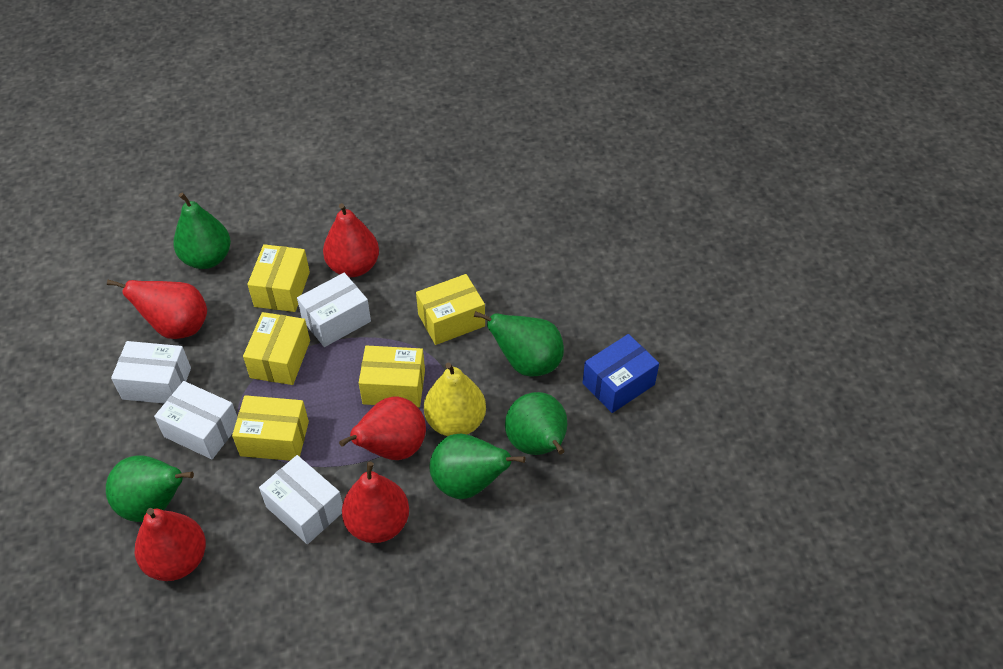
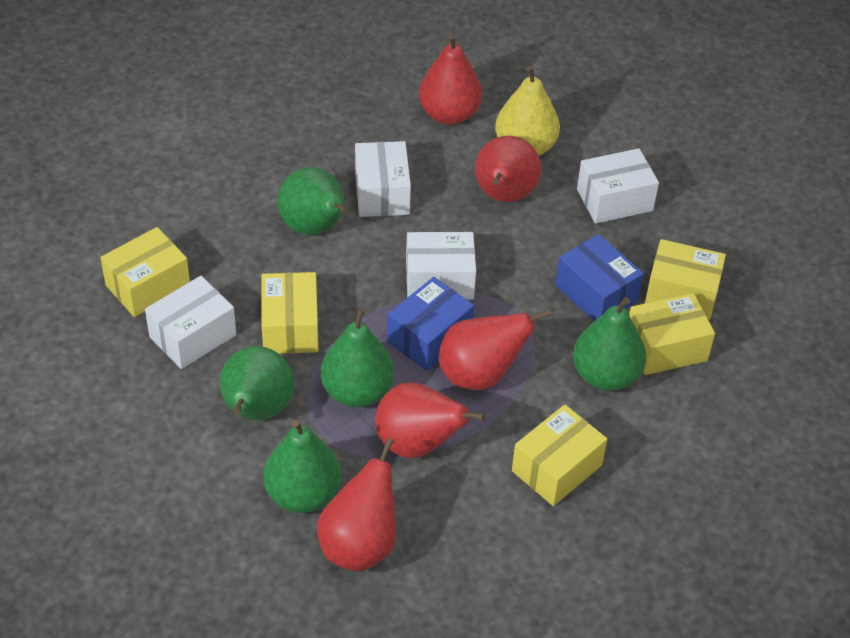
blue box: 1 -> 2

